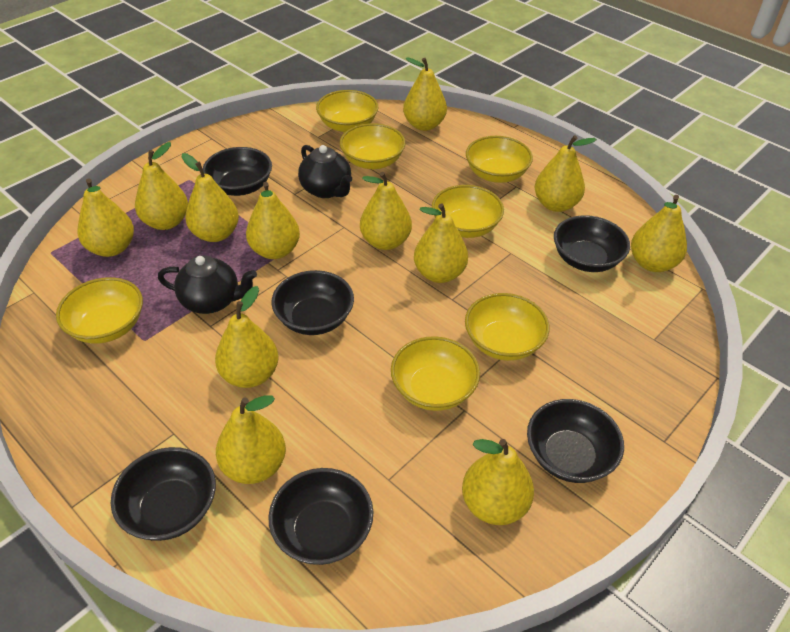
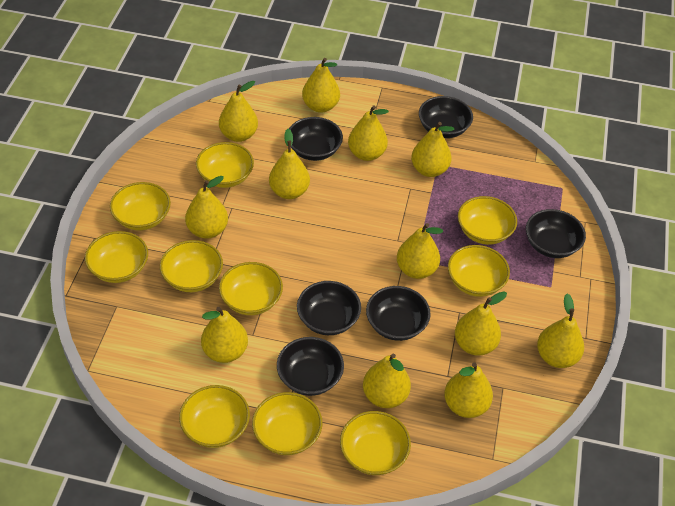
black teapot: 2 -> 0
yellow bowl: 7 -> 10

